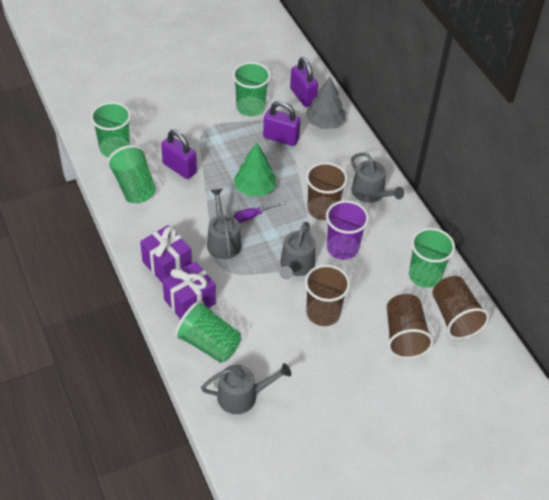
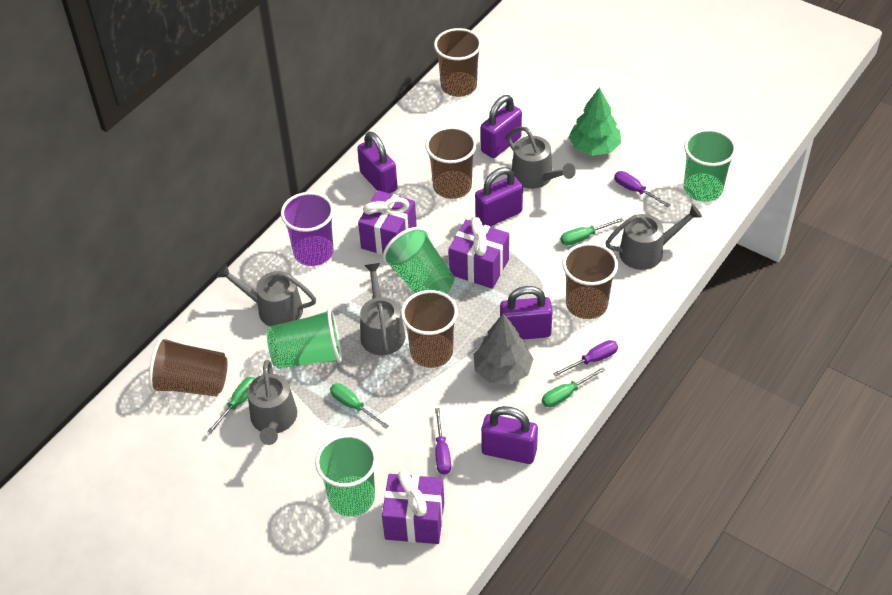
brown cup: 4 -> 5
green cup: 5 -> 4
green screwdriver: 0 -> 4
grey watering can: 4 -> 5
purple gift: 2 -> 3
purple padlock: 3 -> 5
purple screwdriver: 1 -> 3

